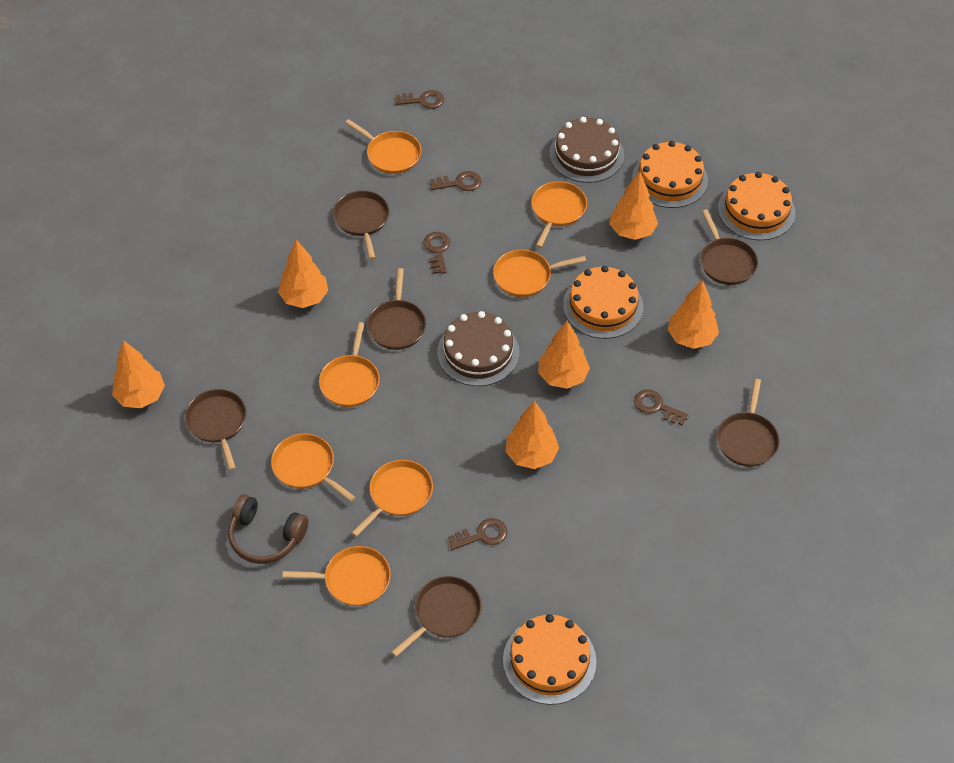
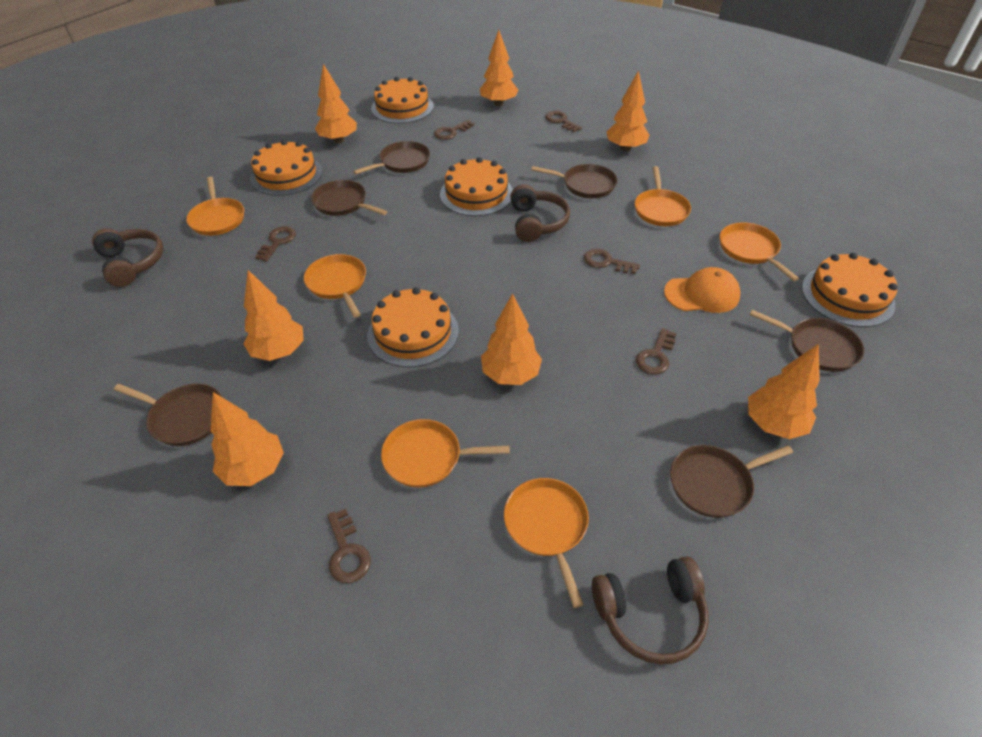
brown cake: 2 -> 0
brown headphones: 1 -> 3
brown key: 5 -> 6
orange cake: 4 -> 5
orange cap: 0 -> 1
orange pan: 7 -> 6
orange tree: 6 -> 7

